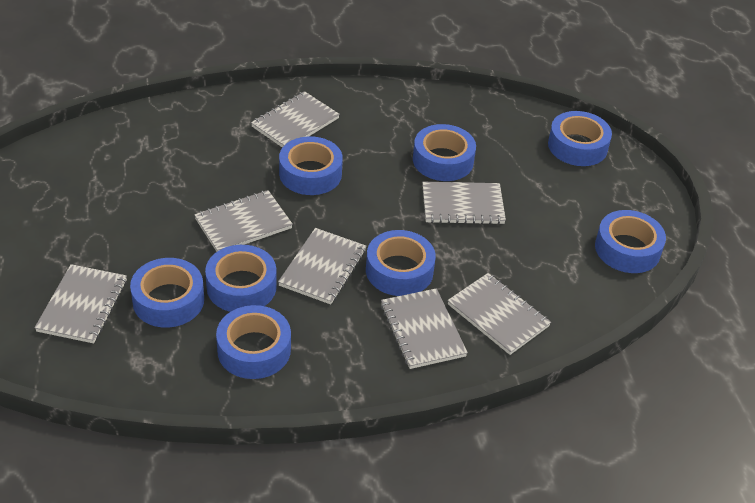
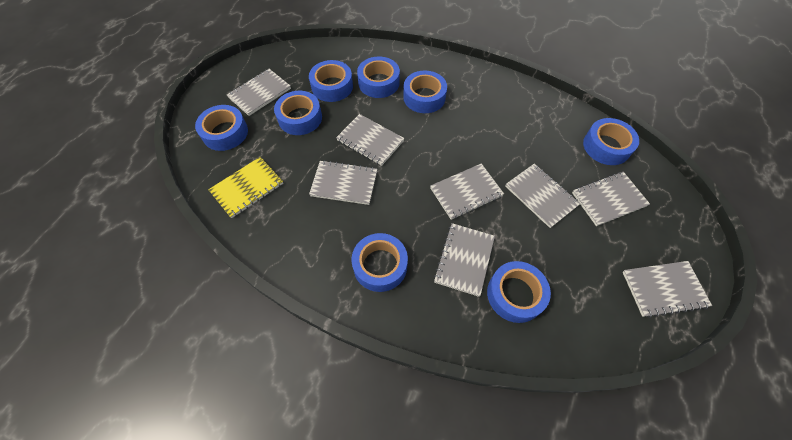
grey notebook: 7 -> 8
yellow notebook: 0 -> 1

